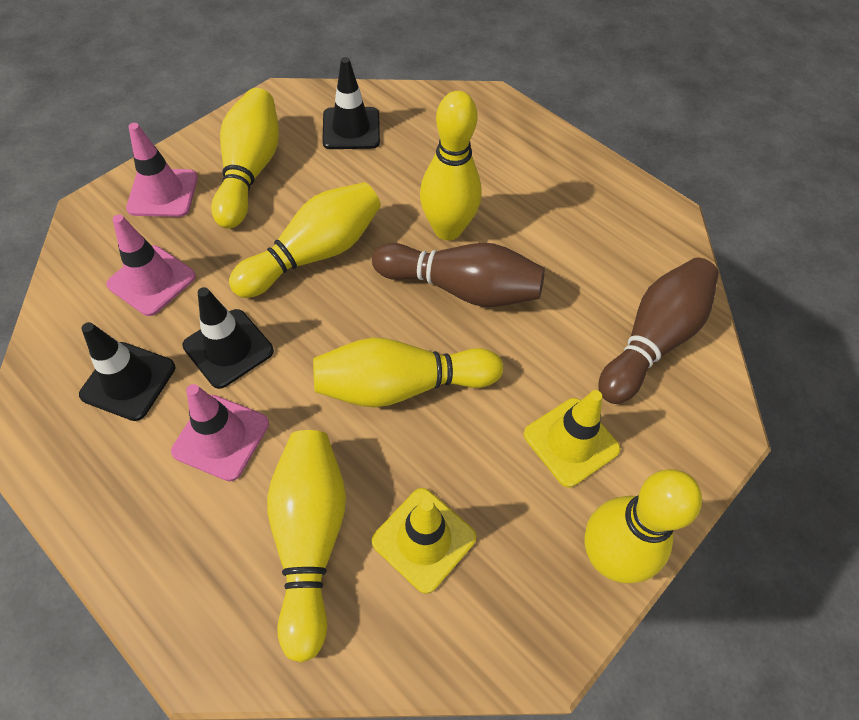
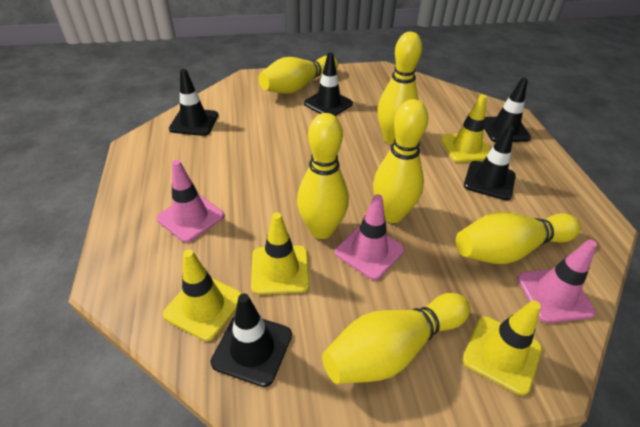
black traffic cone: 3 -> 5
brown bowling pin: 2 -> 0
yellow traffic cone: 2 -> 4

